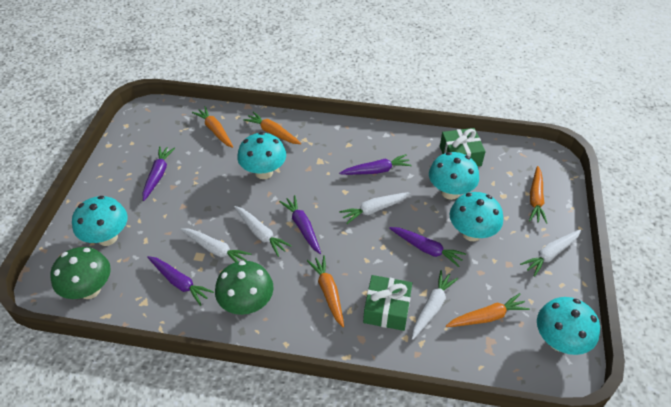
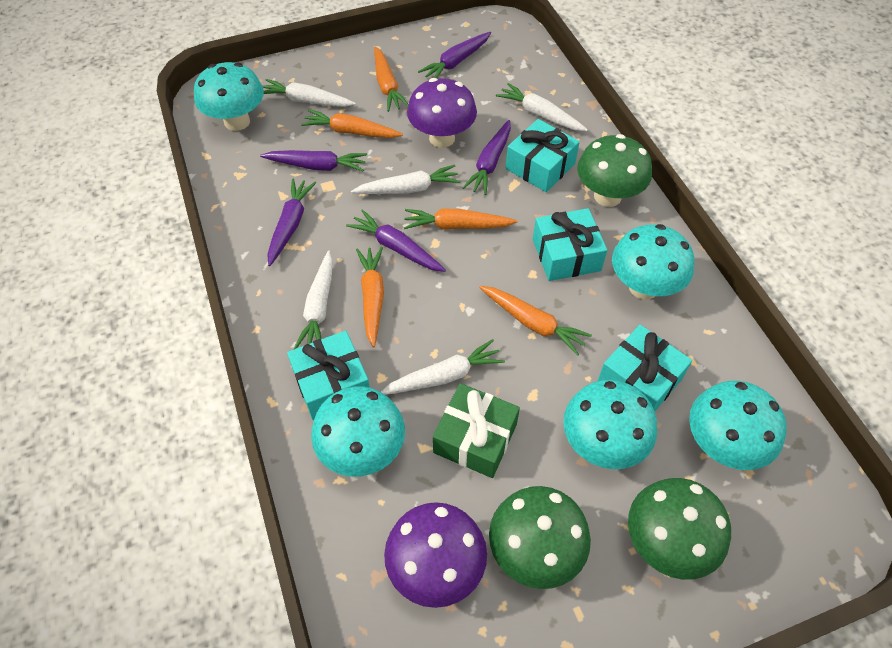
green gift: 2 -> 1
green mushroom: 2 -> 3
purple mushroom: 0 -> 2
turquoise gift: 0 -> 4

